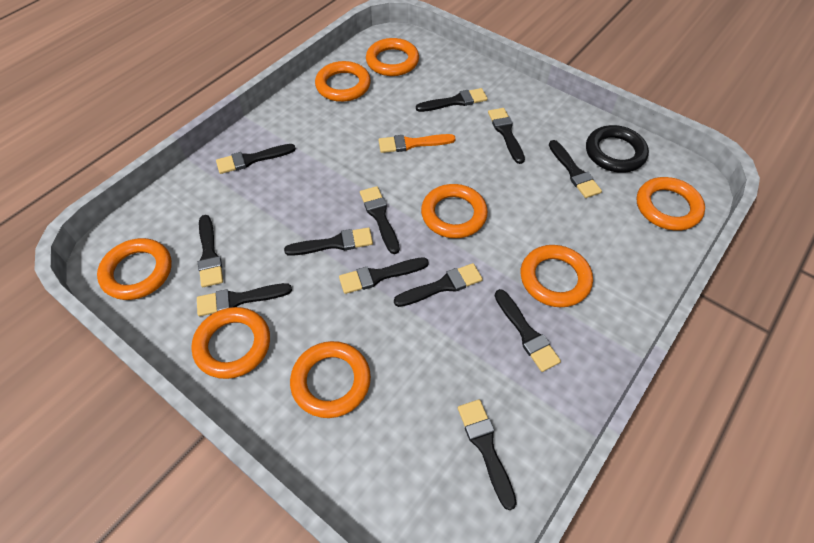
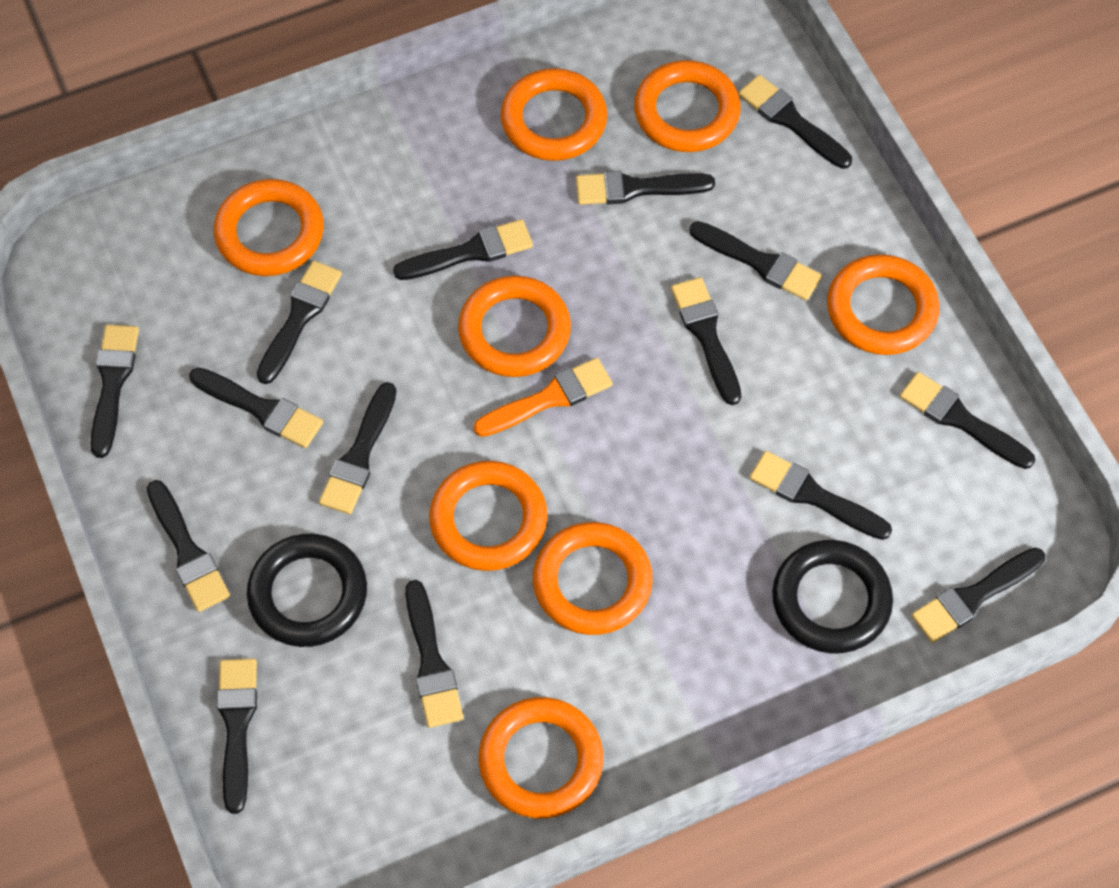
black brush: 12 -> 15
black ring: 1 -> 2

